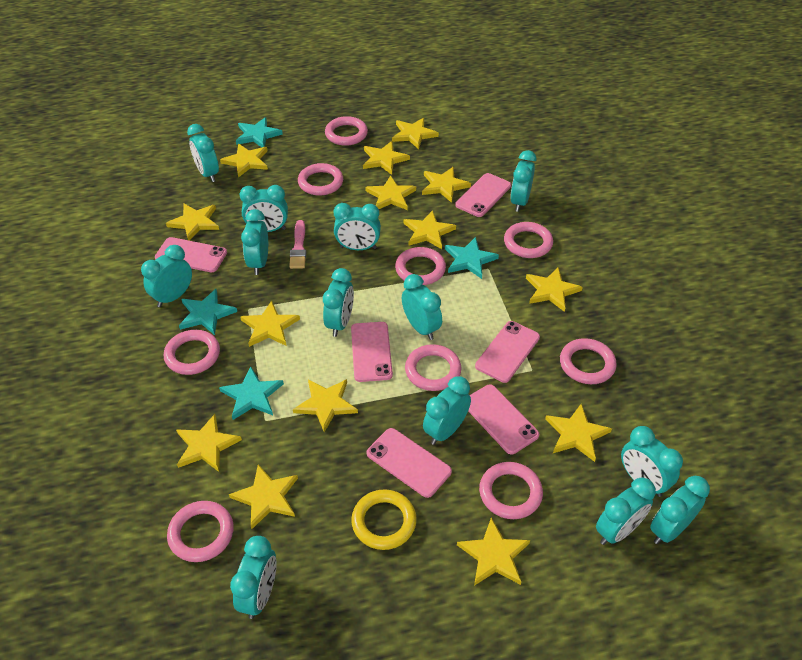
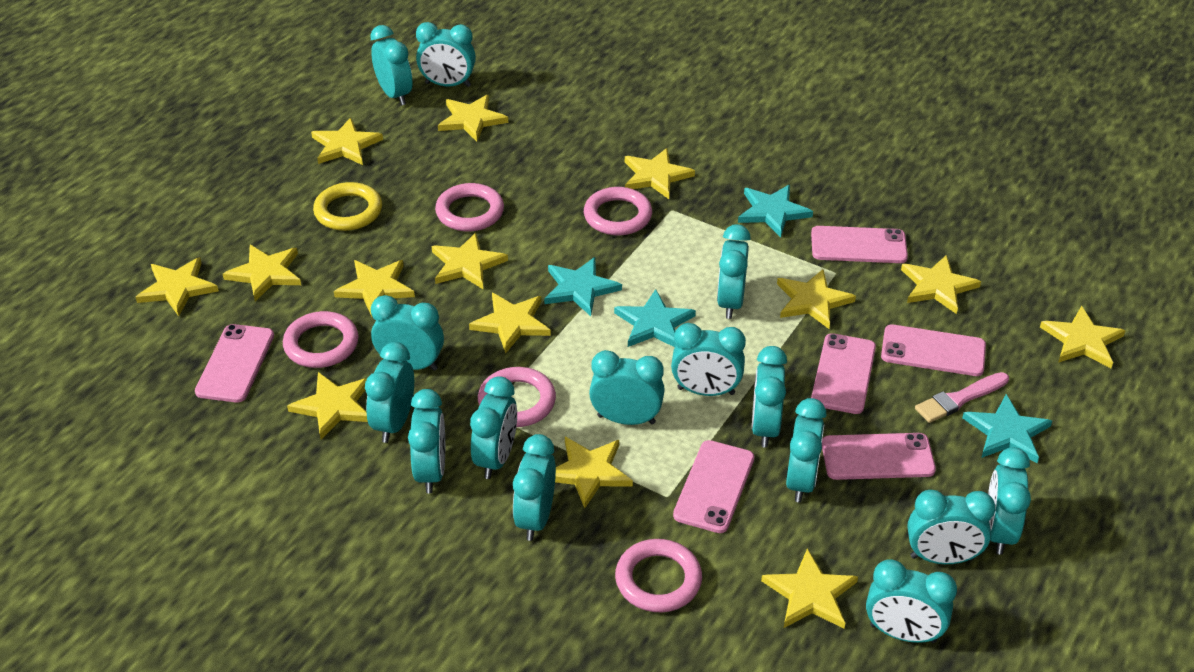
pink ring: 9 -> 5
turquoise clock: 13 -> 15

